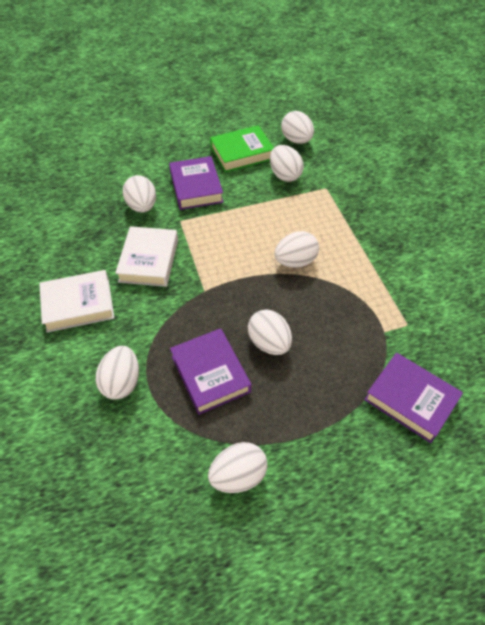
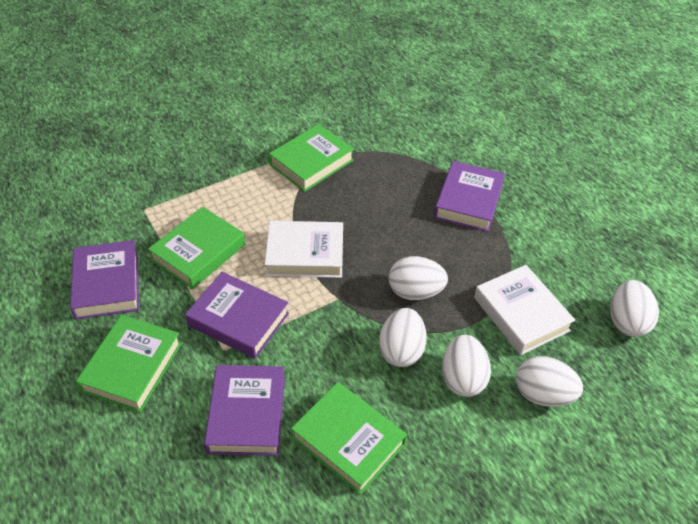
green book: 1 -> 4
purple book: 3 -> 4
white egg: 7 -> 5

